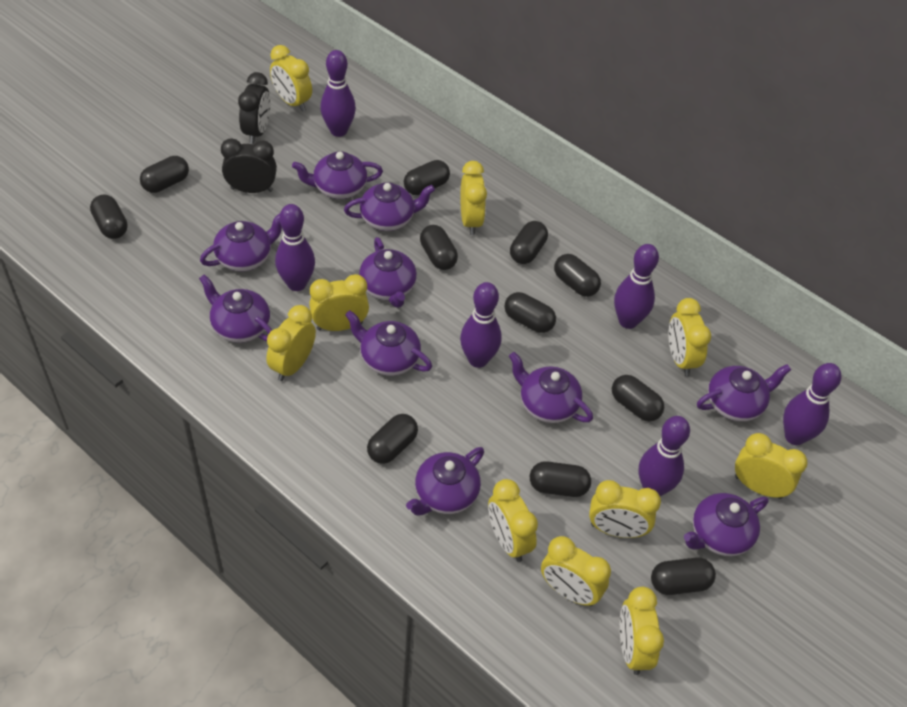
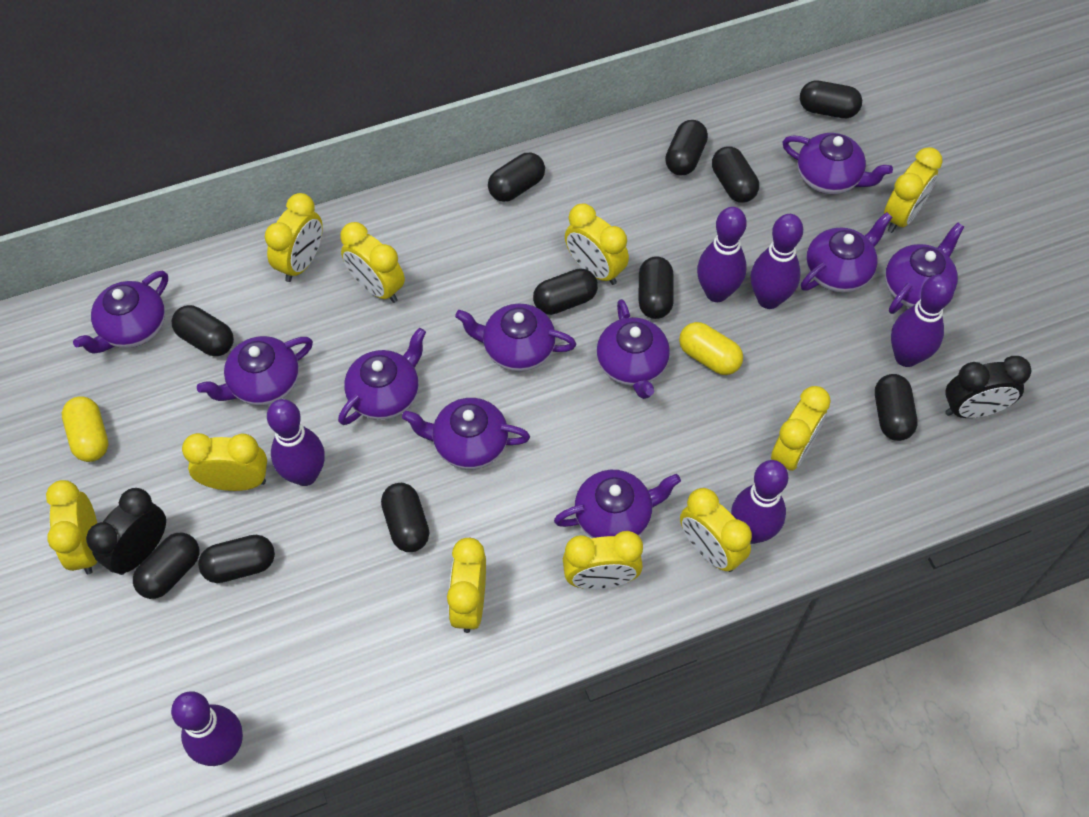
yellow capsule: 0 -> 2

